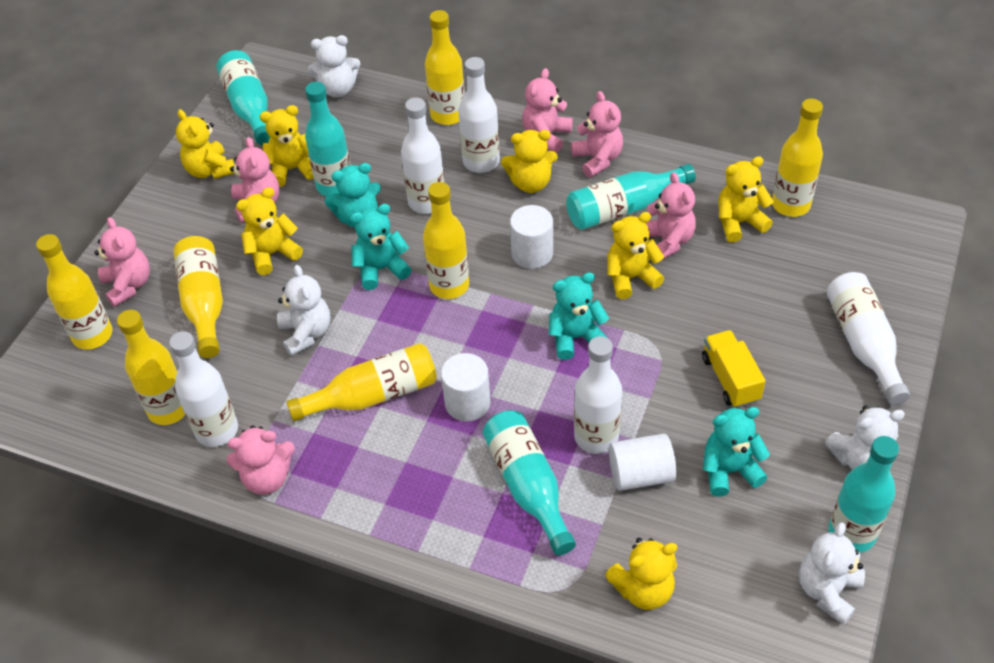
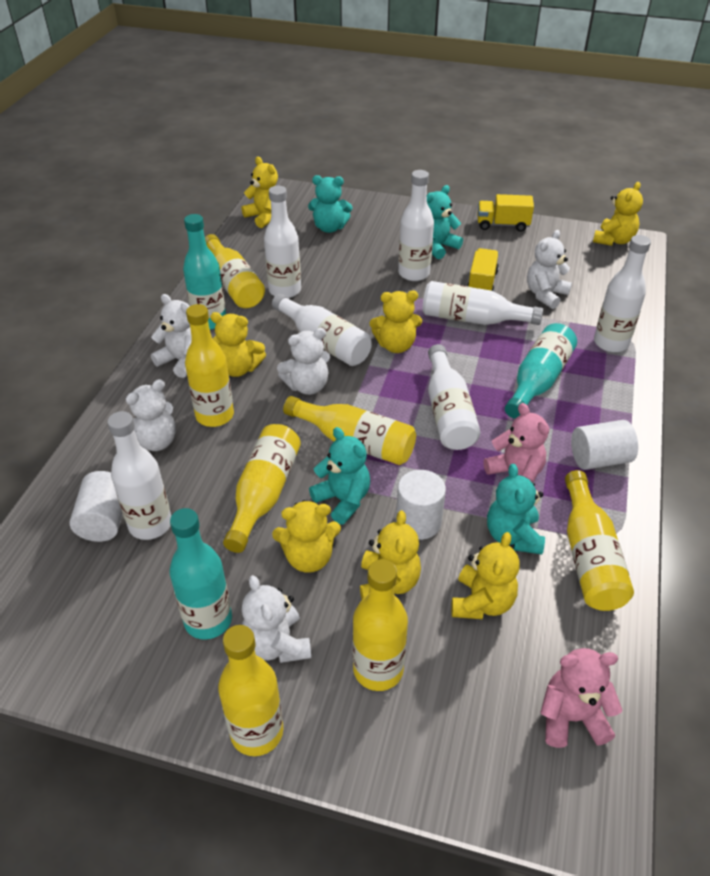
pink teddy bear: 6 -> 2
turquoise bottle: 5 -> 3
white bottle: 5 -> 7
white teddy bear: 4 -> 5
yellow truck: 1 -> 2

